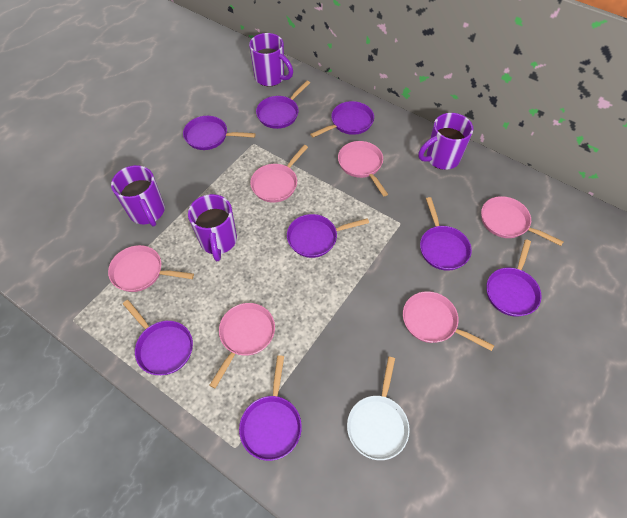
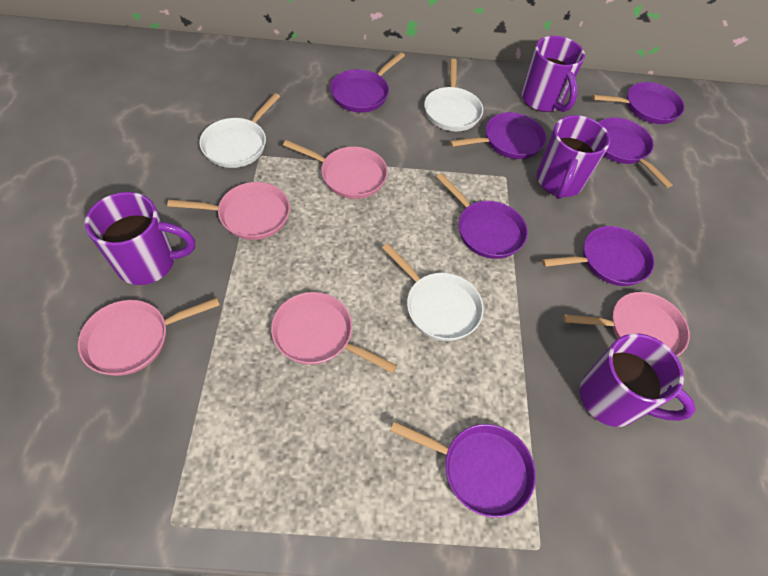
pink pan: 6 -> 5
purple pan: 8 -> 7
white pan: 1 -> 3

